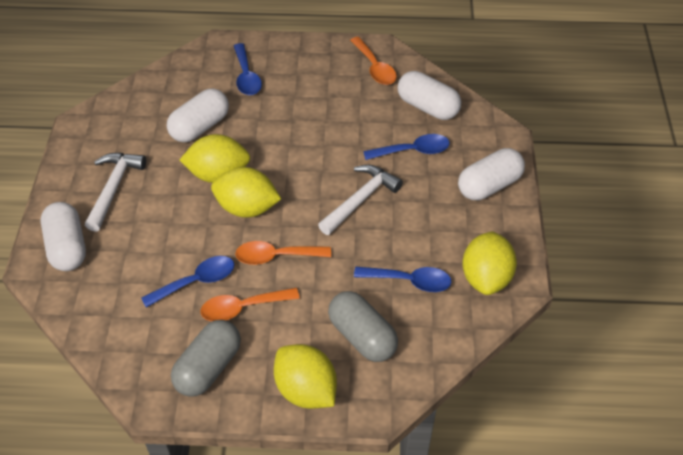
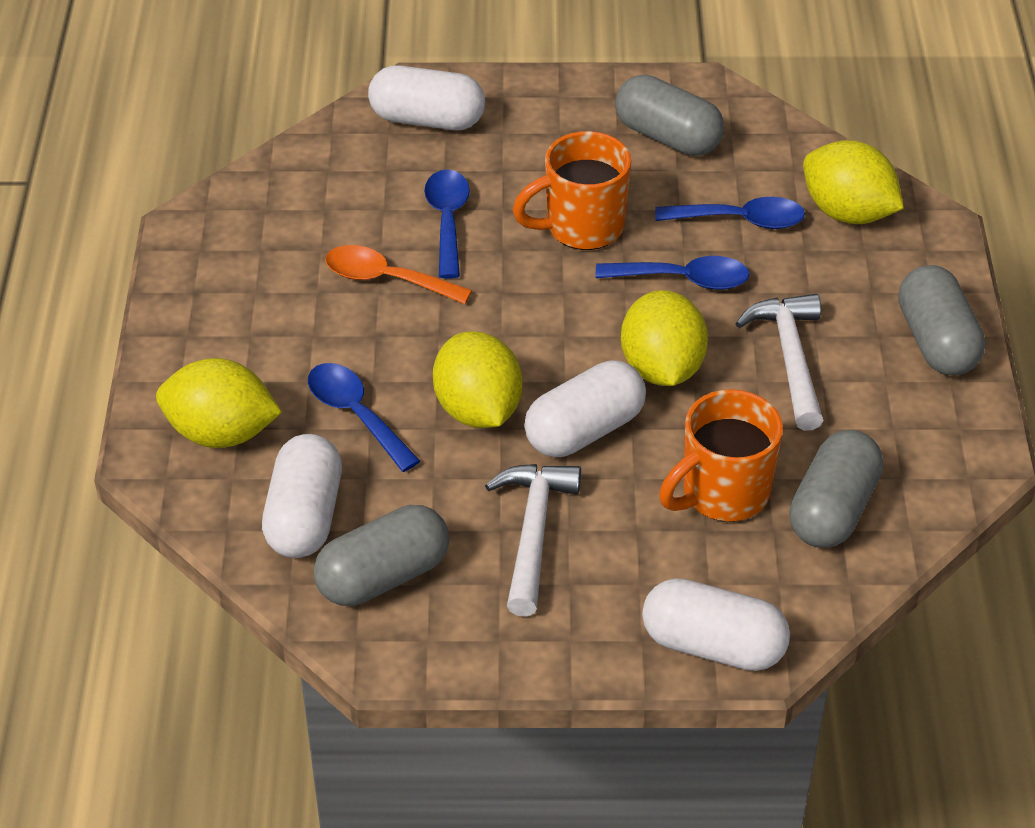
grey capsule: 2 -> 4
orange mug: 0 -> 2
orange spoon: 3 -> 1

